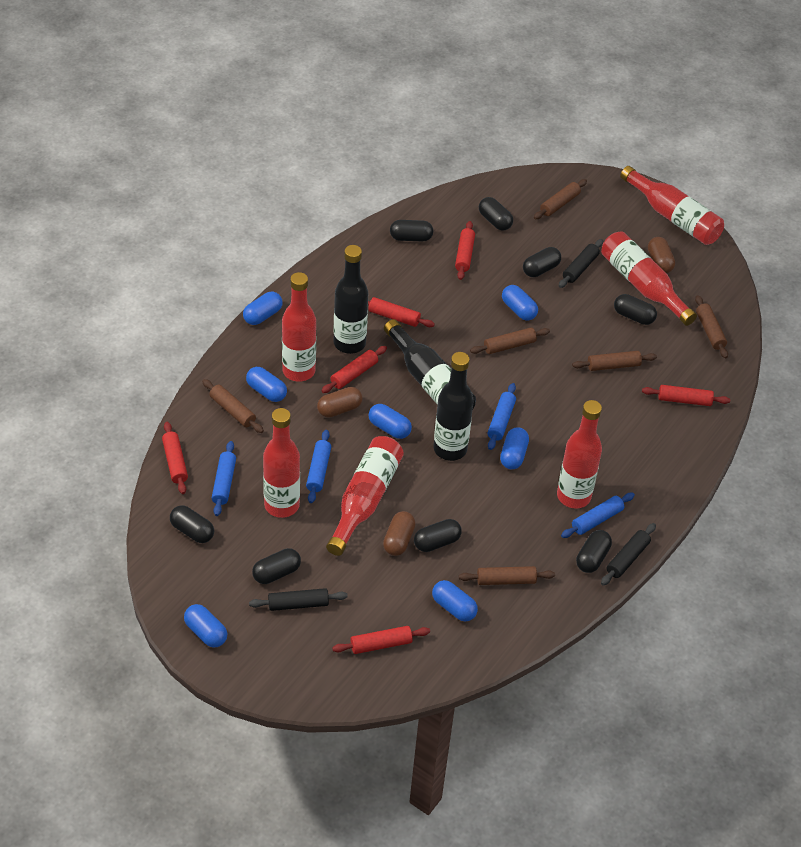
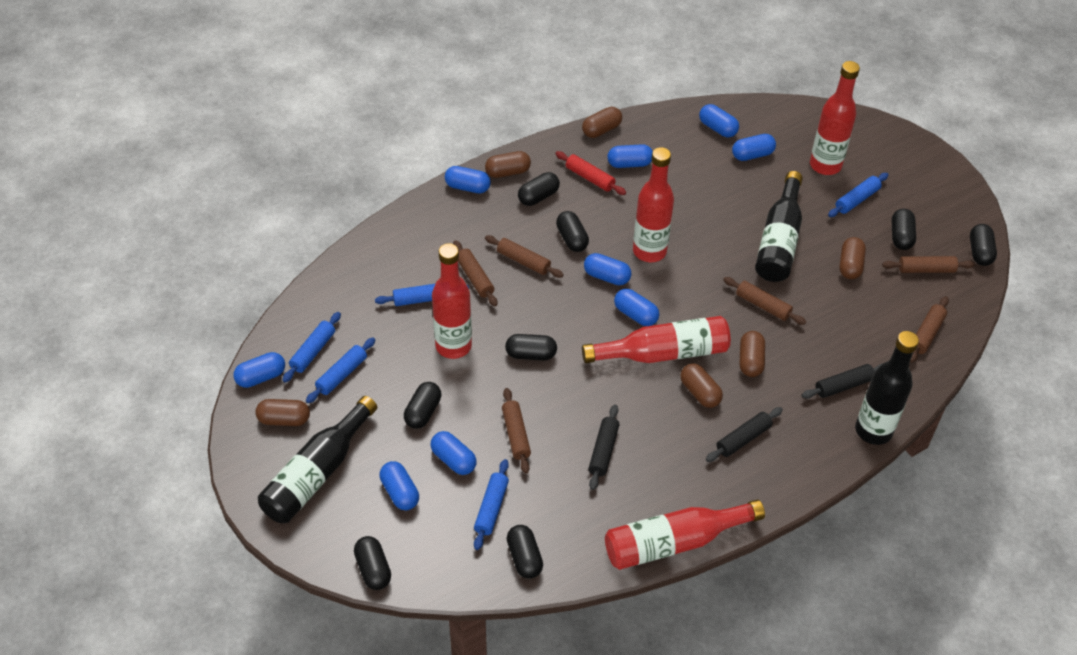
blue capsule: 7 -> 9
blue rolling pin: 4 -> 5
brown capsule: 3 -> 6
red bottle: 6 -> 5
red rolling pin: 6 -> 1

